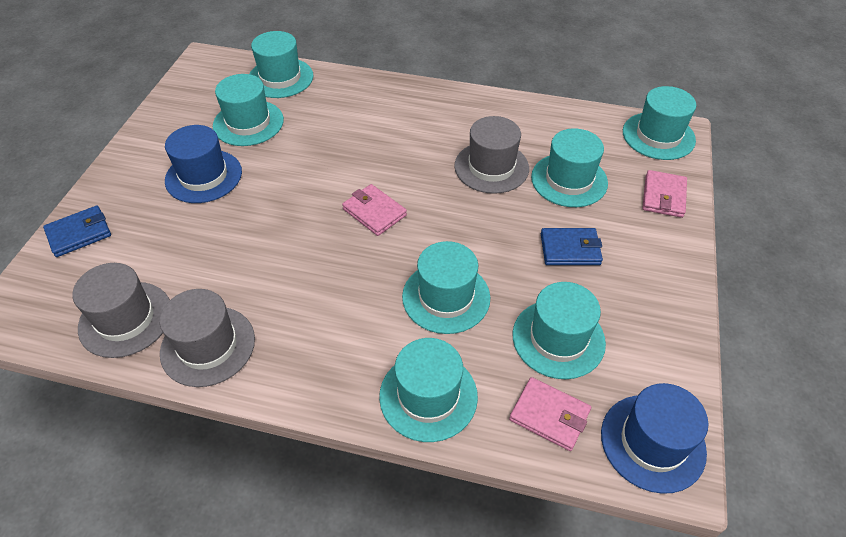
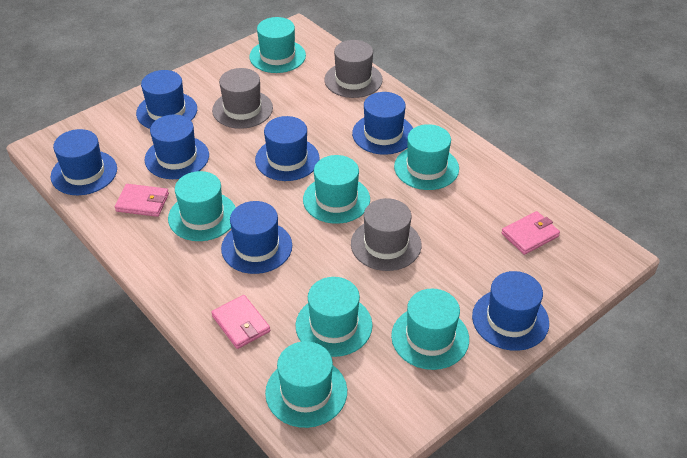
blue hat: 2 -> 7
blue wallet: 2 -> 0

